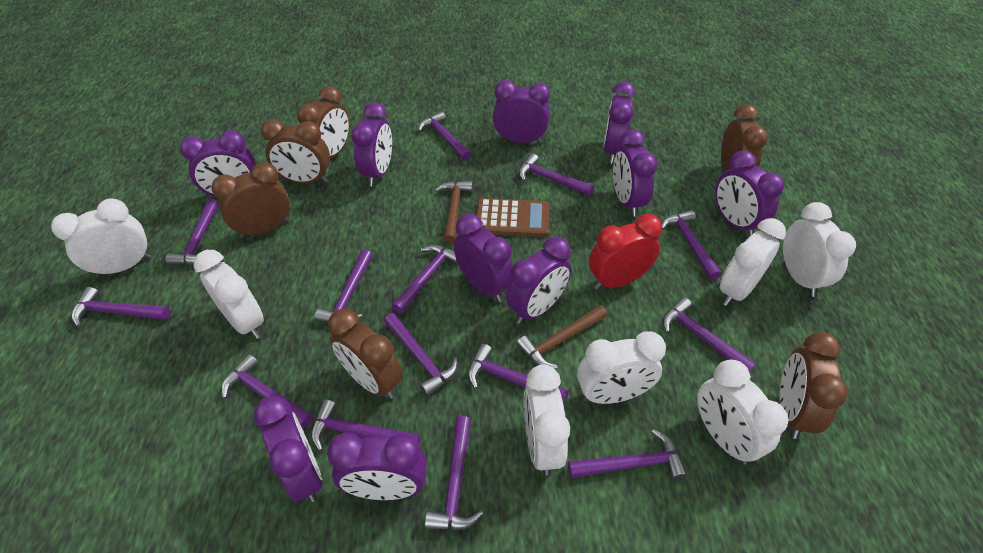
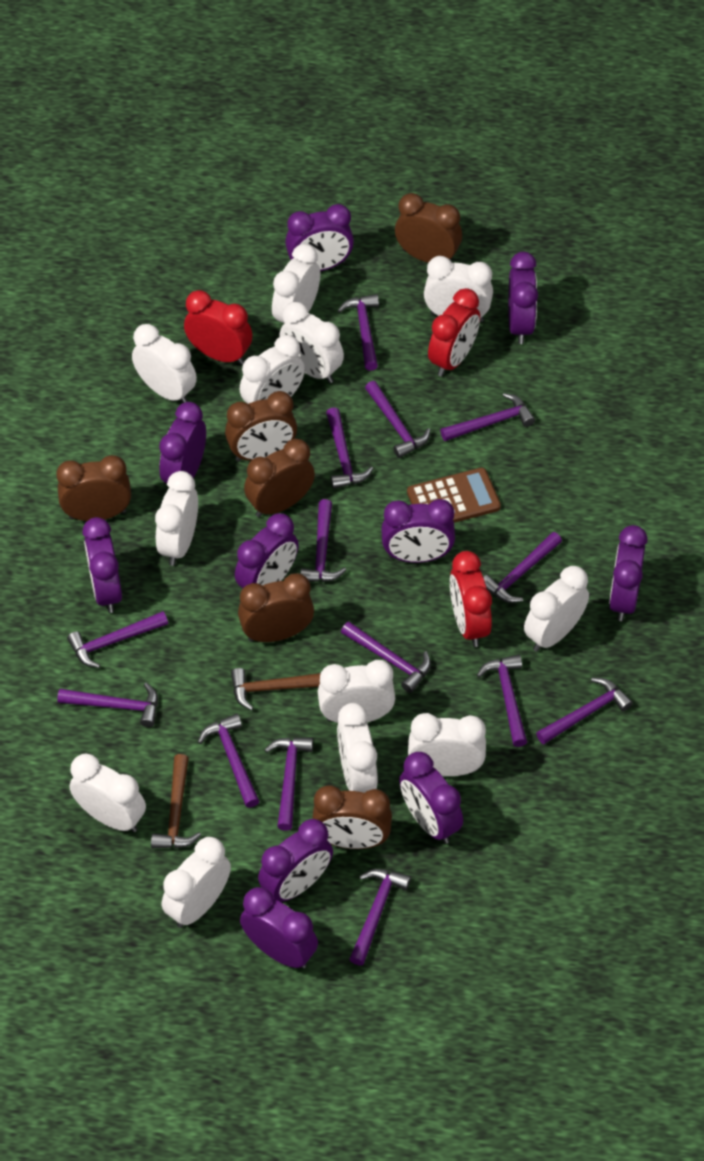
red clock: 1 -> 3
white clock: 7 -> 12

